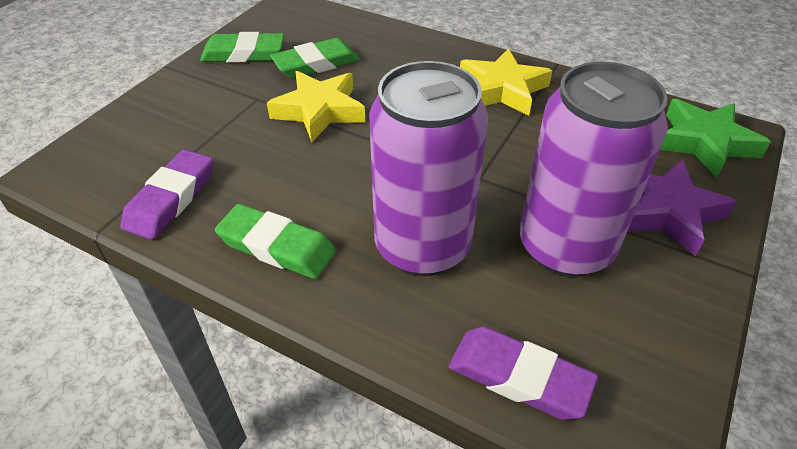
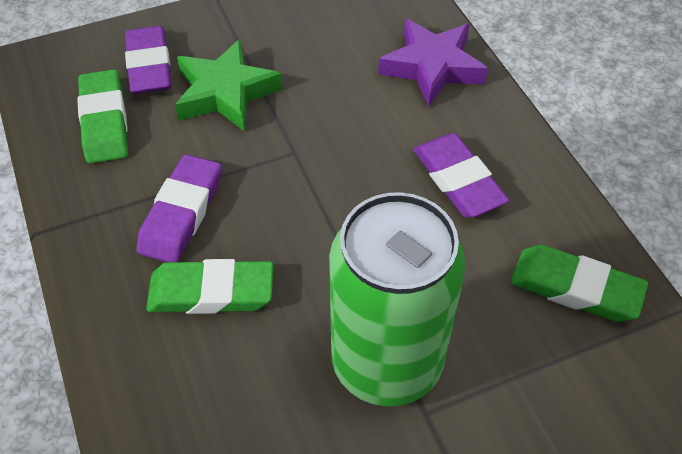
green can: 0 -> 1
purple can: 2 -> 0
purple eraser: 2 -> 3
yellow star: 2 -> 0

